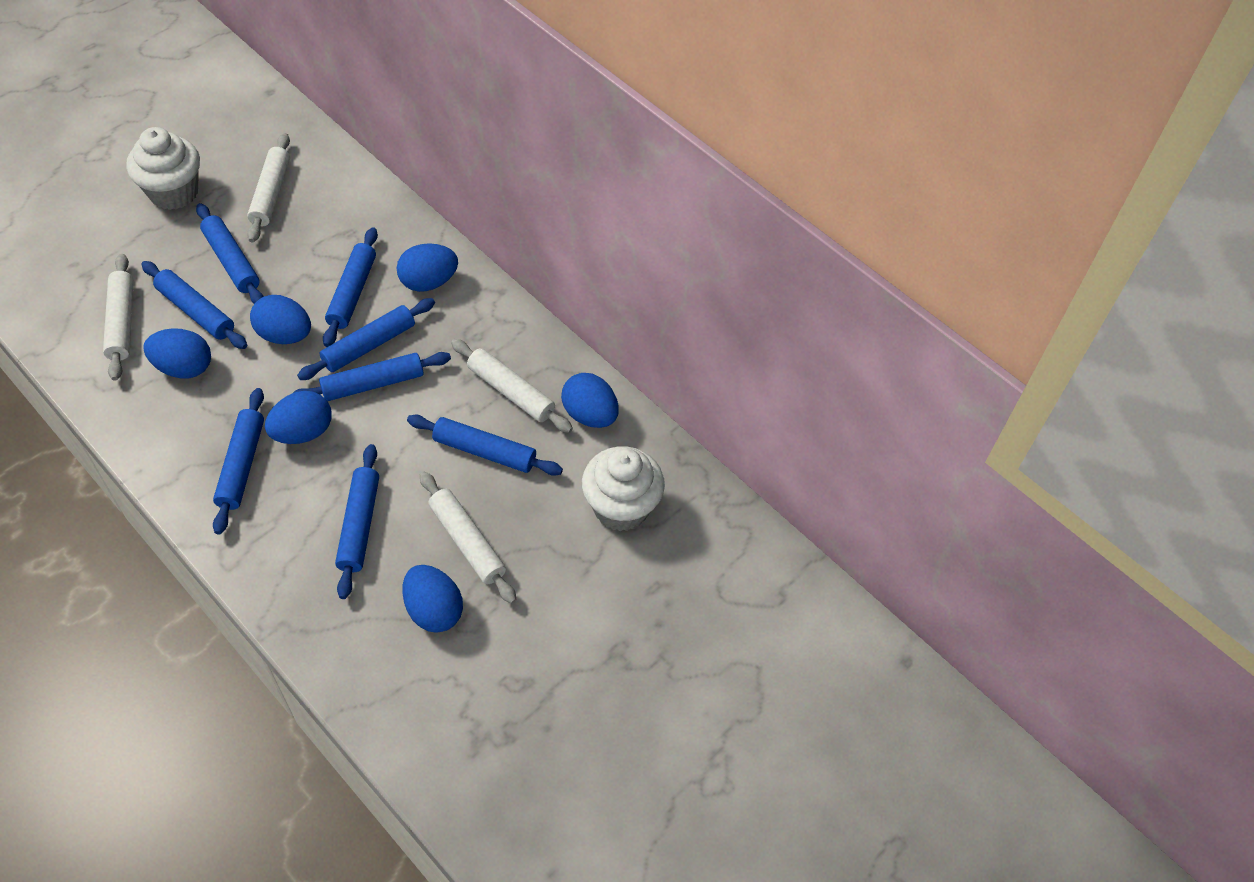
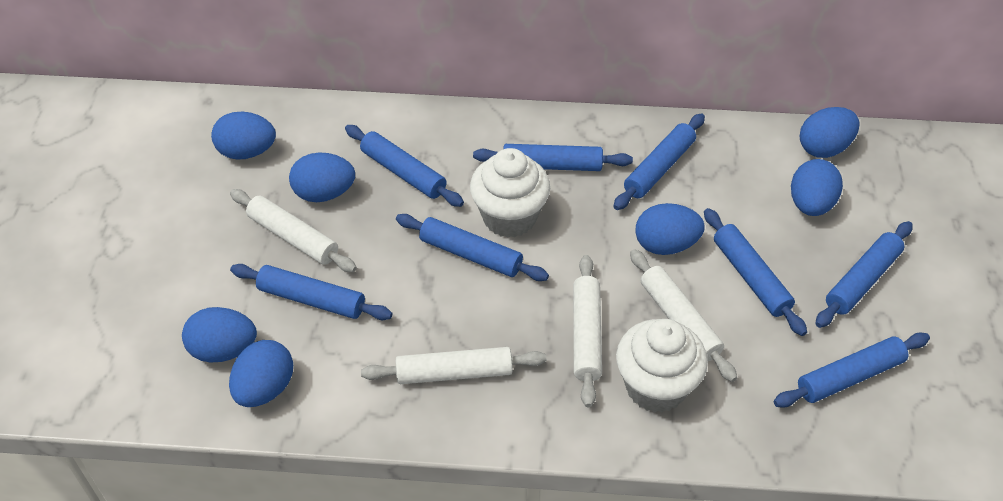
blue egg: 6 -> 7

